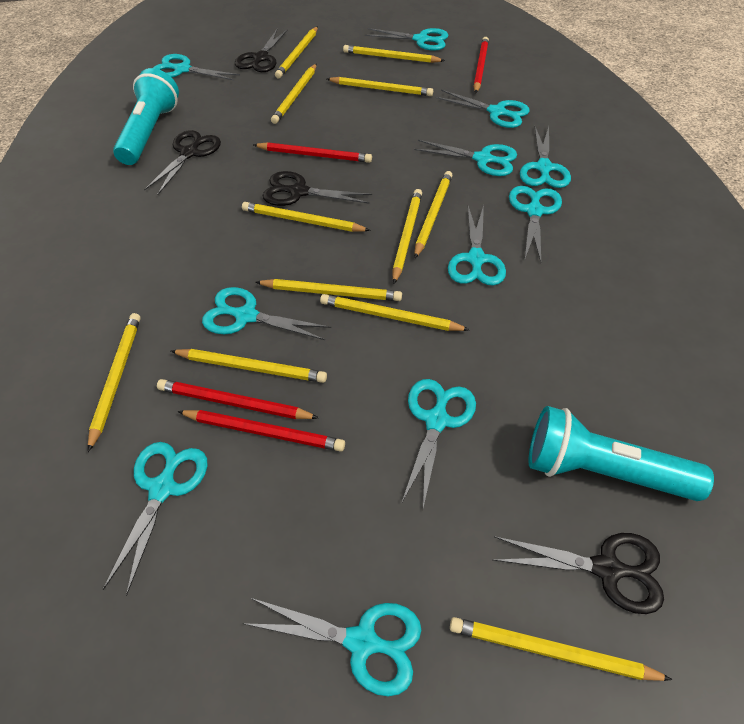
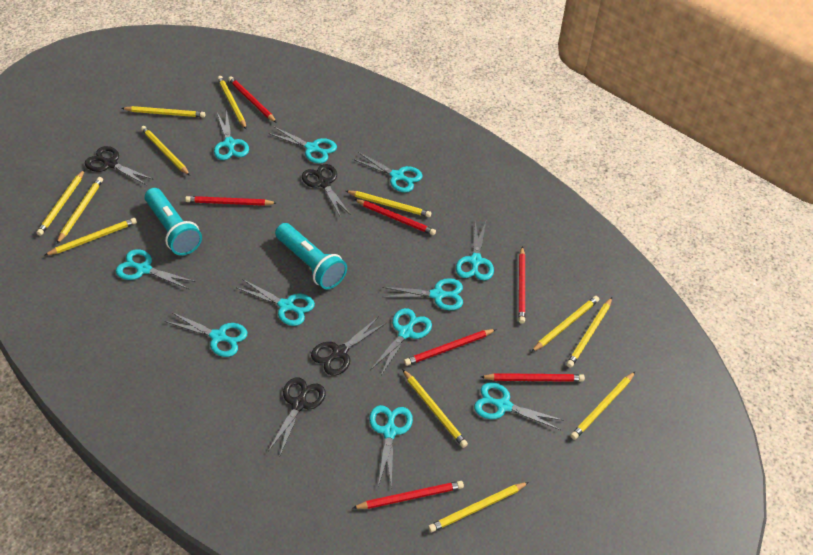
red pencil: 4 -> 7

